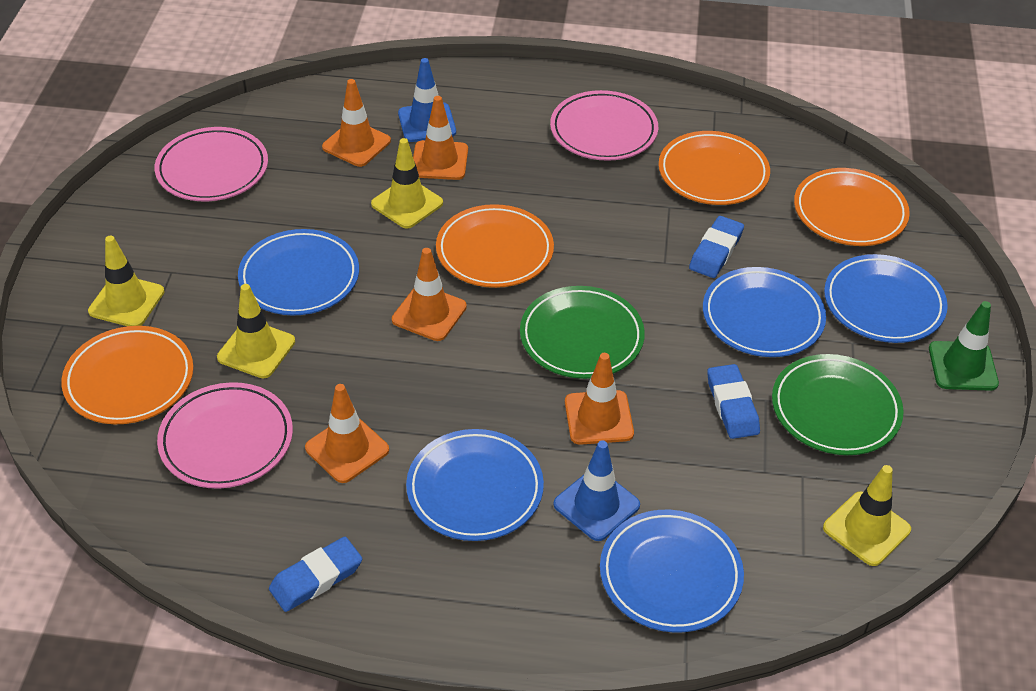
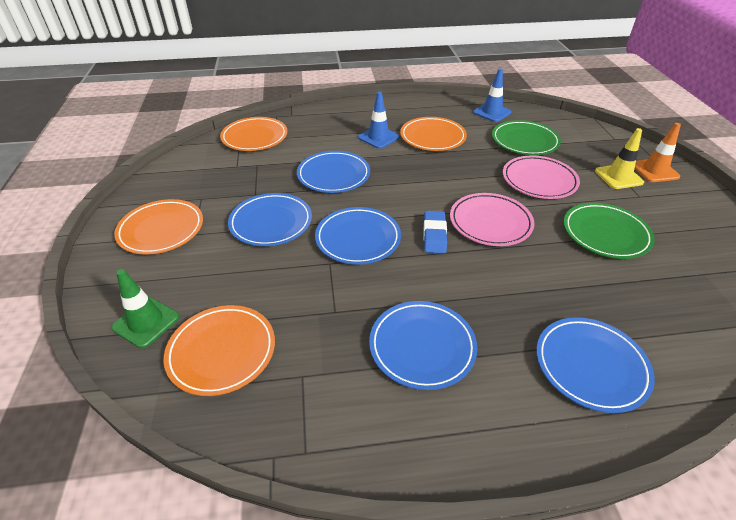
blue eraser: 3 -> 1
orange traffic cone: 5 -> 1
pink plate: 3 -> 2
yellow traffic cone: 4 -> 1

